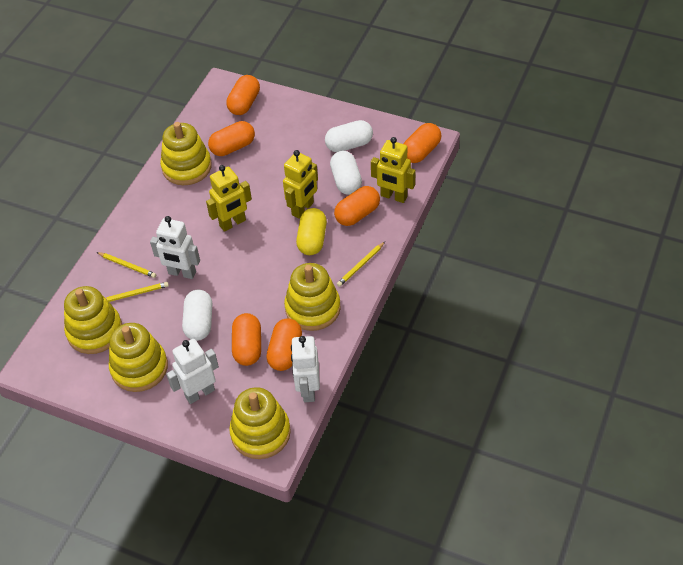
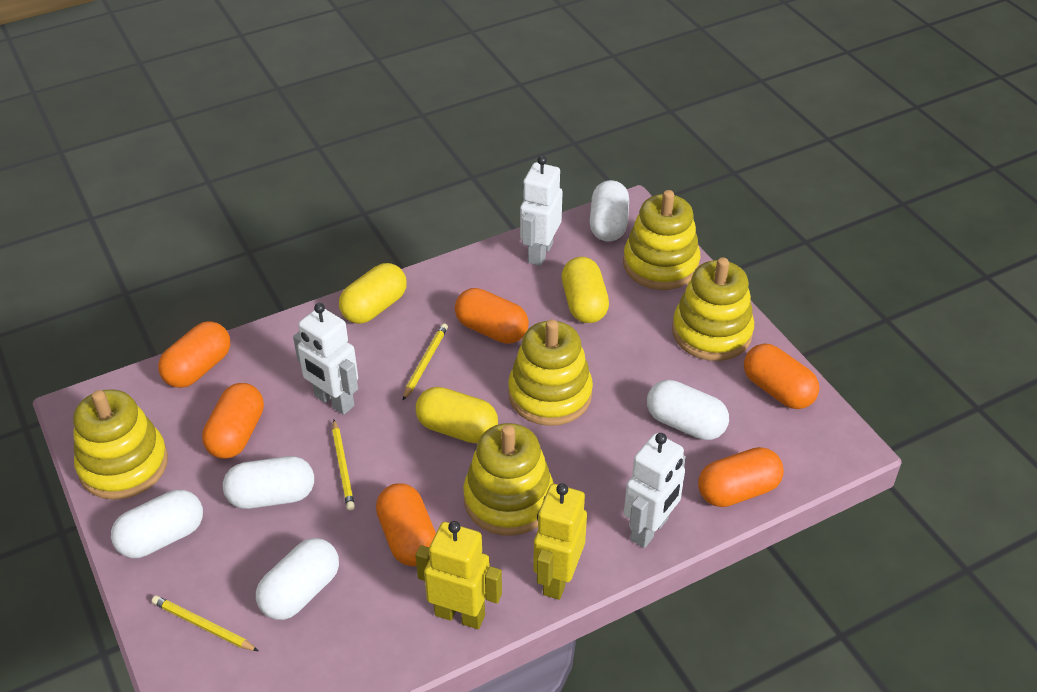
white capsule: 3 -> 5
yellow capsule: 1 -> 3
yellow robot: 3 -> 2

